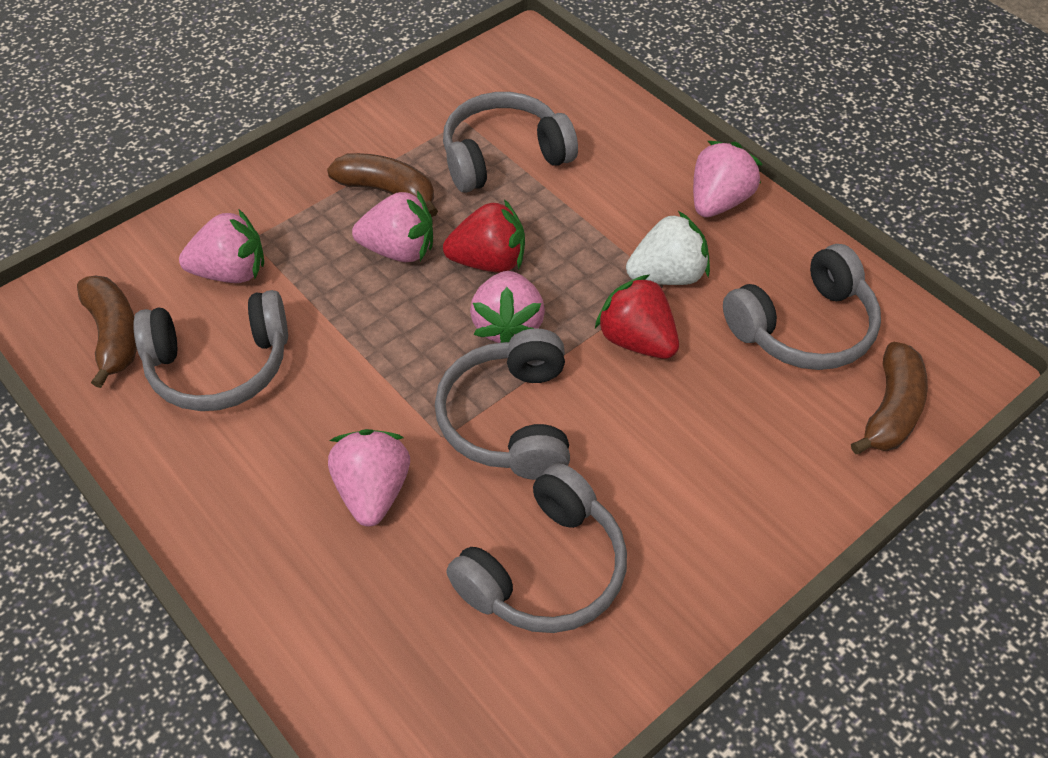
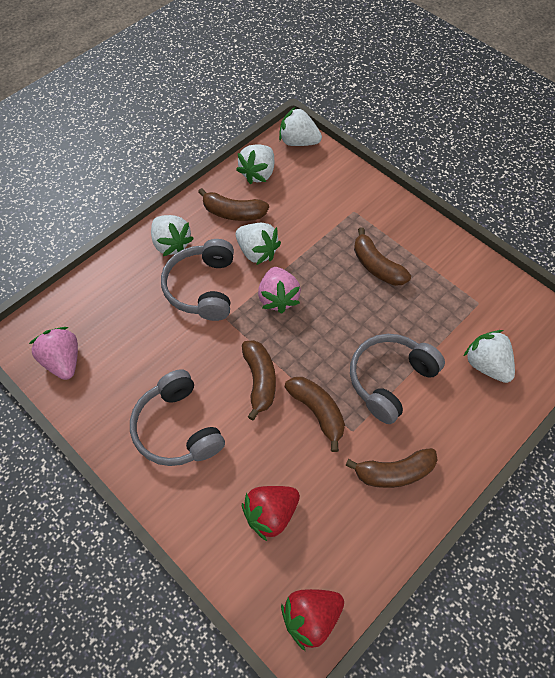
brown banana: 3 -> 5
grey headphones: 5 -> 3
pink strawberry: 5 -> 2
white strawberry: 1 -> 5

